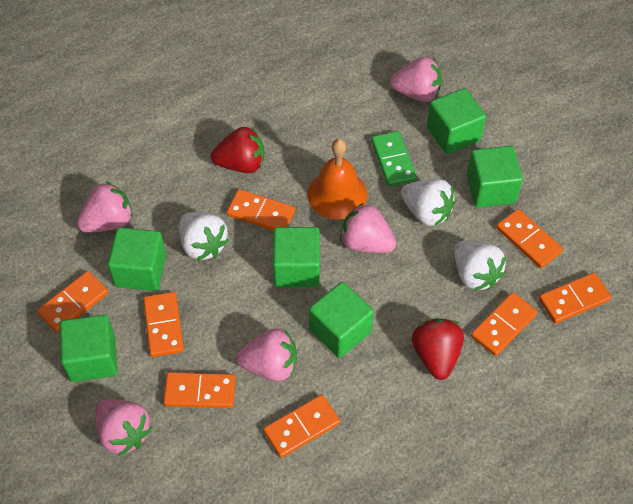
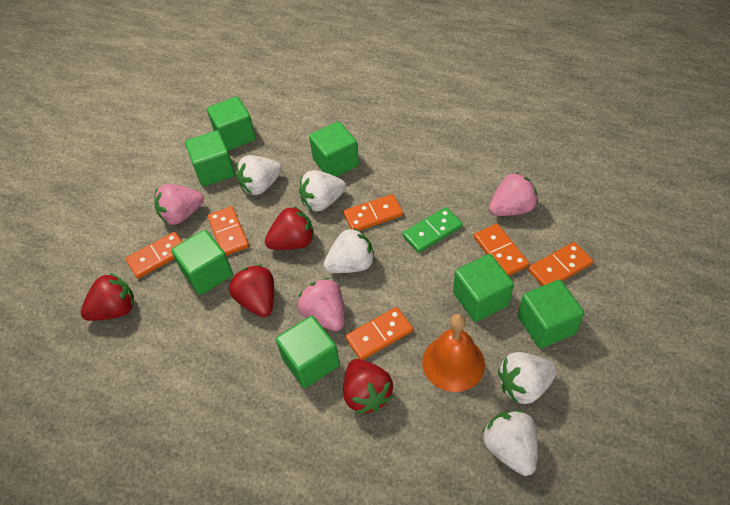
green cube: 6 -> 7
orange domino: 8 -> 6
pink strawberry: 5 -> 3
red strawberry: 2 -> 4
white strawberry: 3 -> 5

